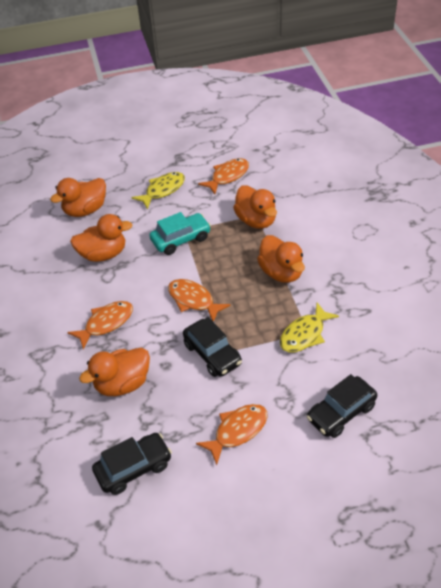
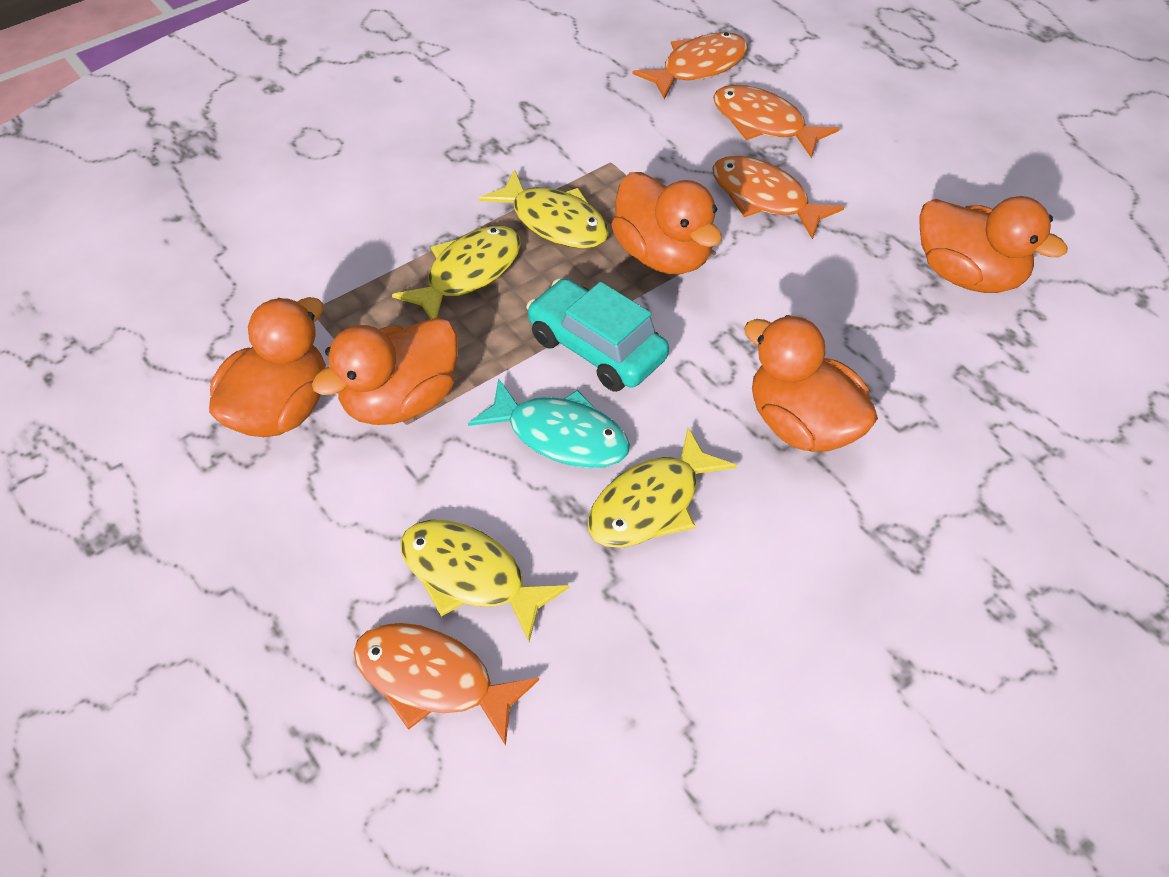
black car: 3 -> 0
turquoise fish: 0 -> 1
yellow fish: 2 -> 4

